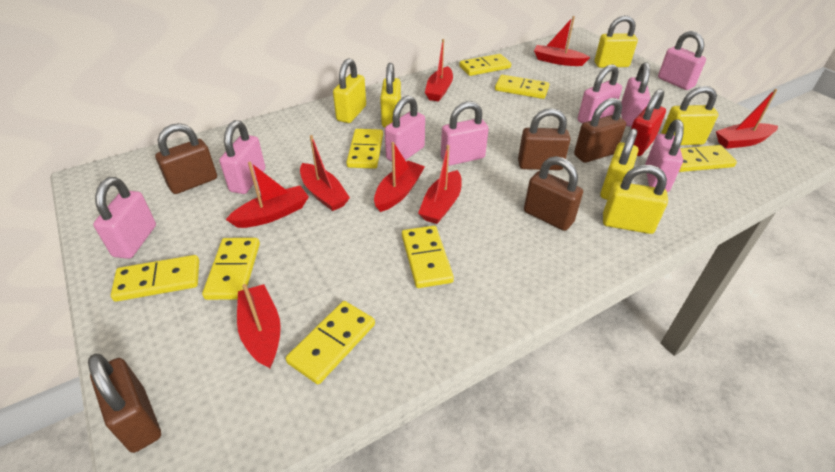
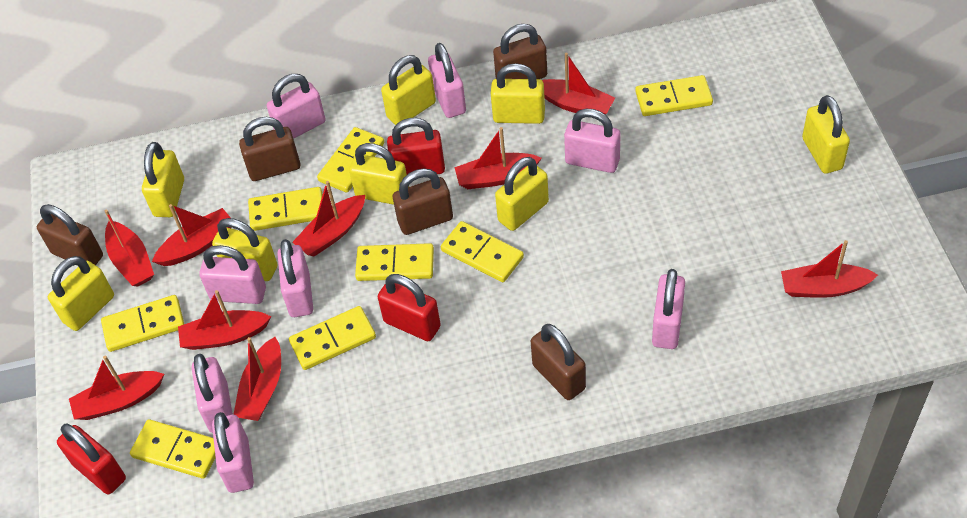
red boat: 8 -> 9
red padlock: 1 -> 3
yellow padlock: 6 -> 8

